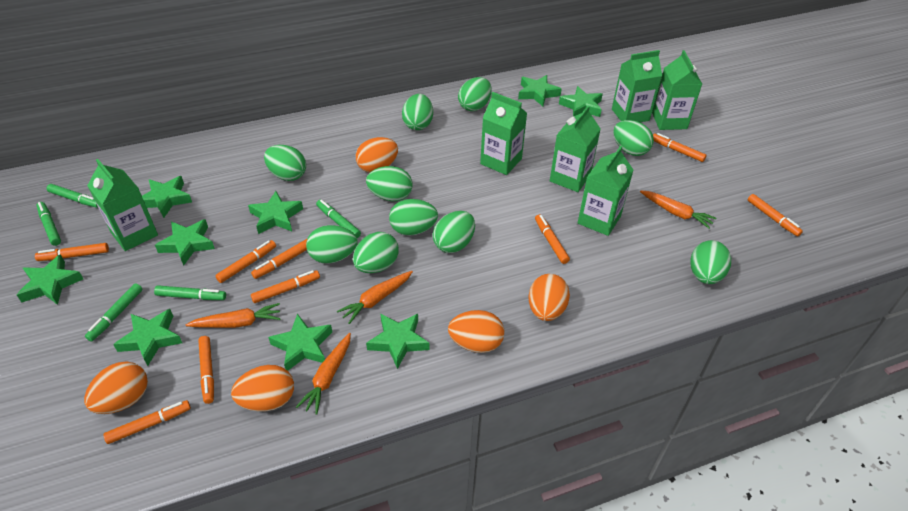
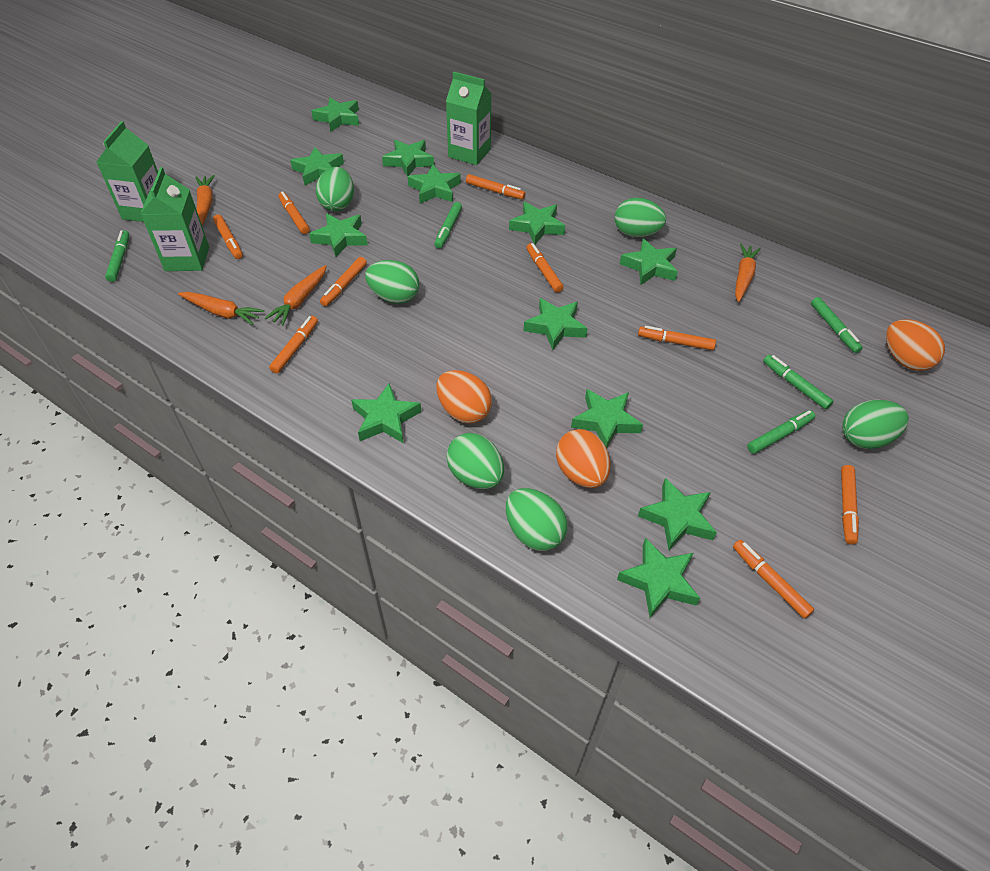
green carton: 6 -> 3
green egg: 10 -> 6
green star: 9 -> 12
orange egg: 5 -> 3

